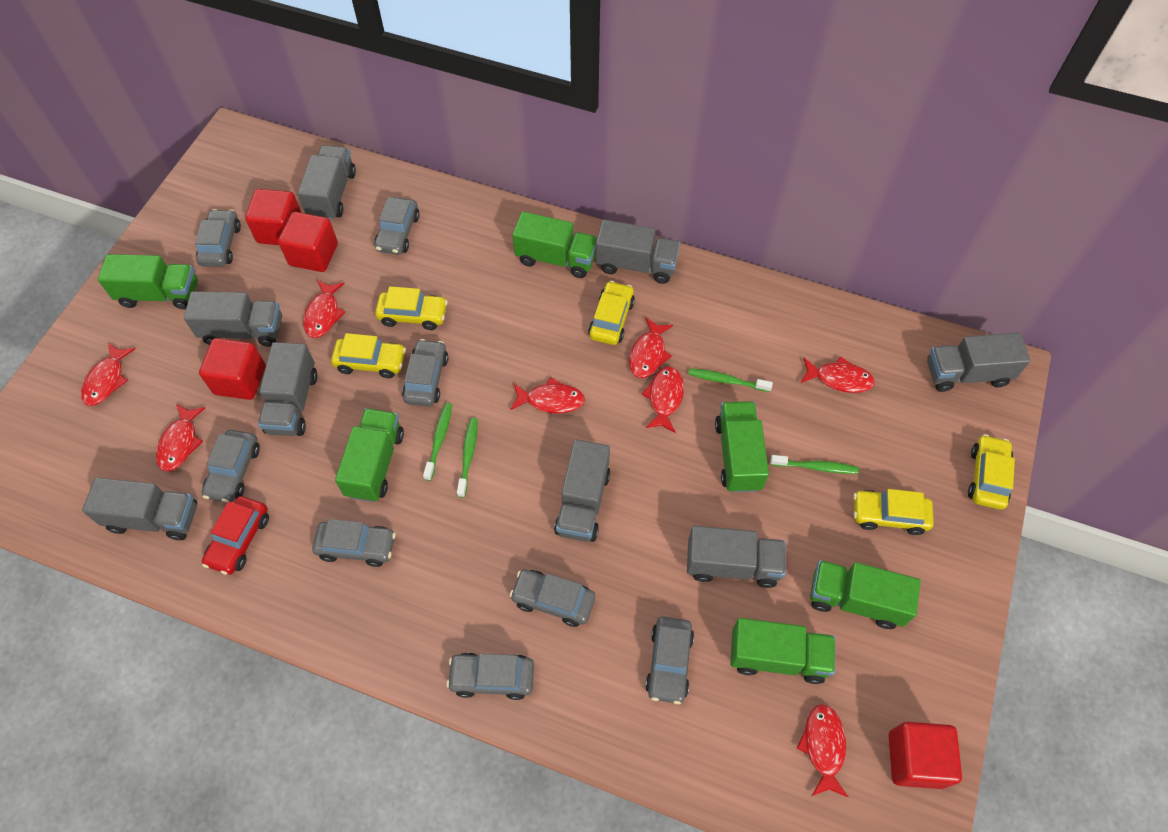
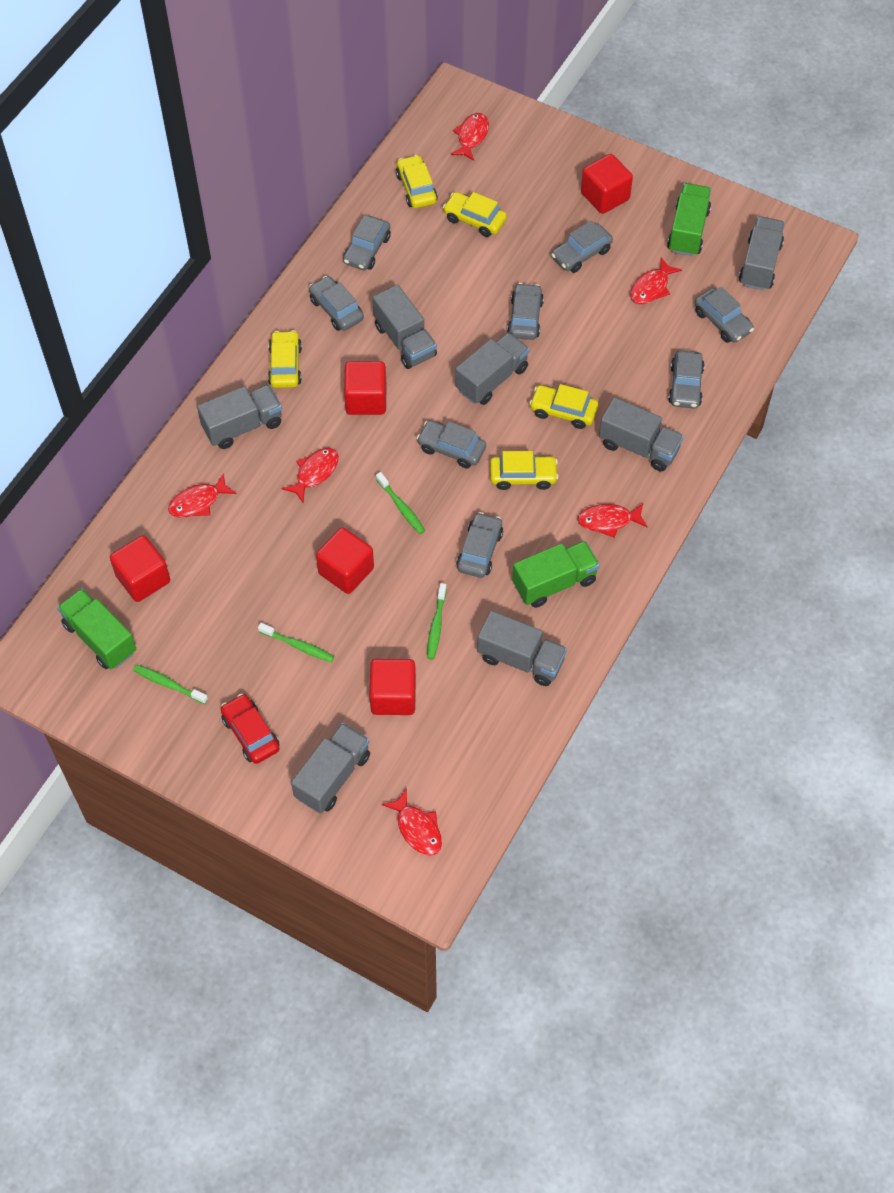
green truck: 6 -> 3
grey truck: 8 -> 7
red cube: 4 -> 5
red fish: 8 -> 6

